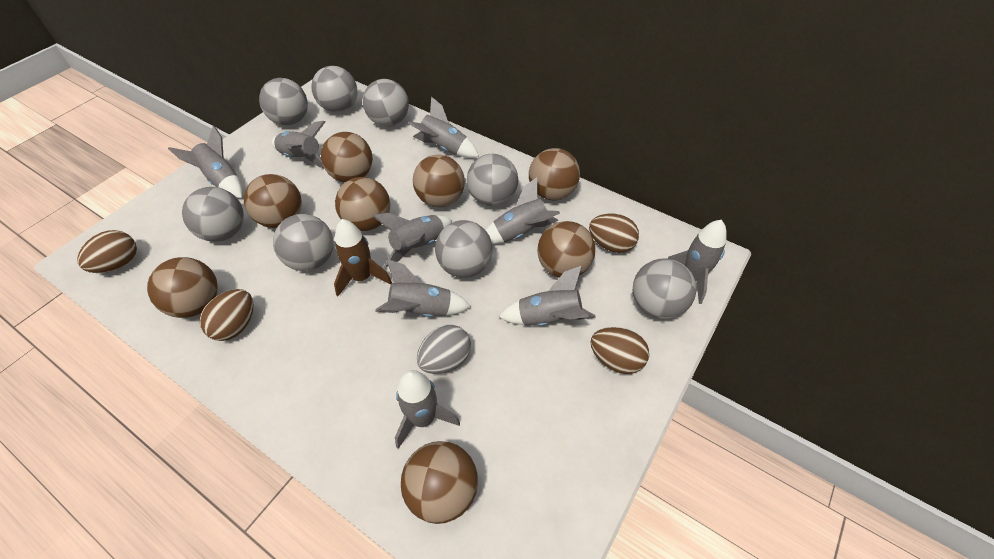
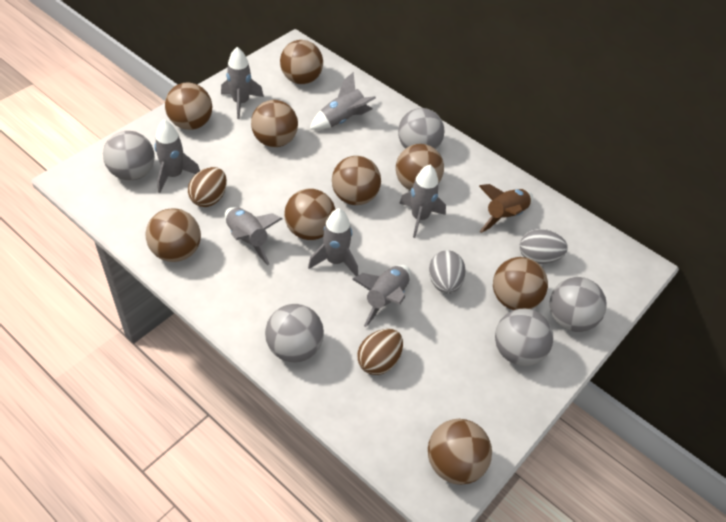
brown ball: 8 -> 9
brown egg: 4 -> 2
grey ball: 8 -> 5
grey egg: 1 -> 2
grey rocket: 9 -> 7

